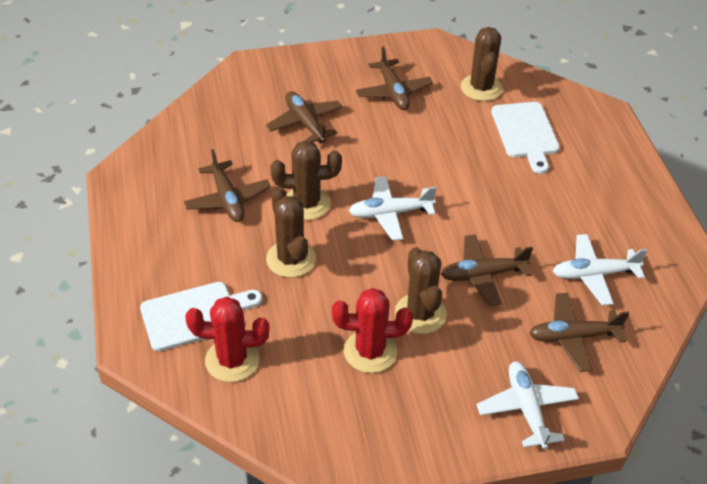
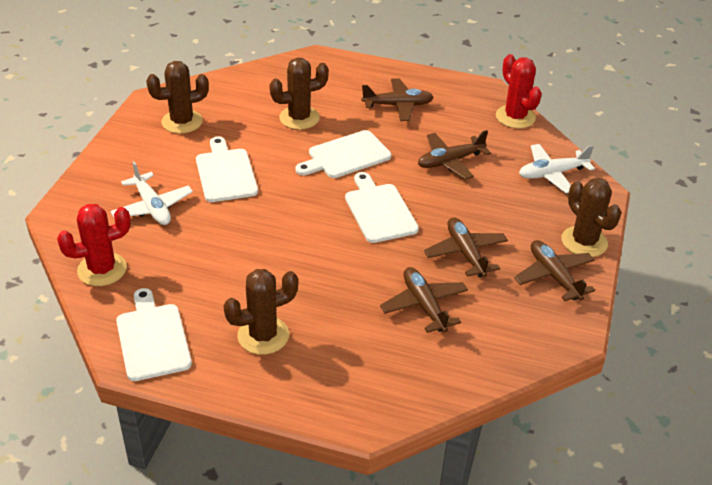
white cutting board: 2 -> 4
white plane: 3 -> 2

